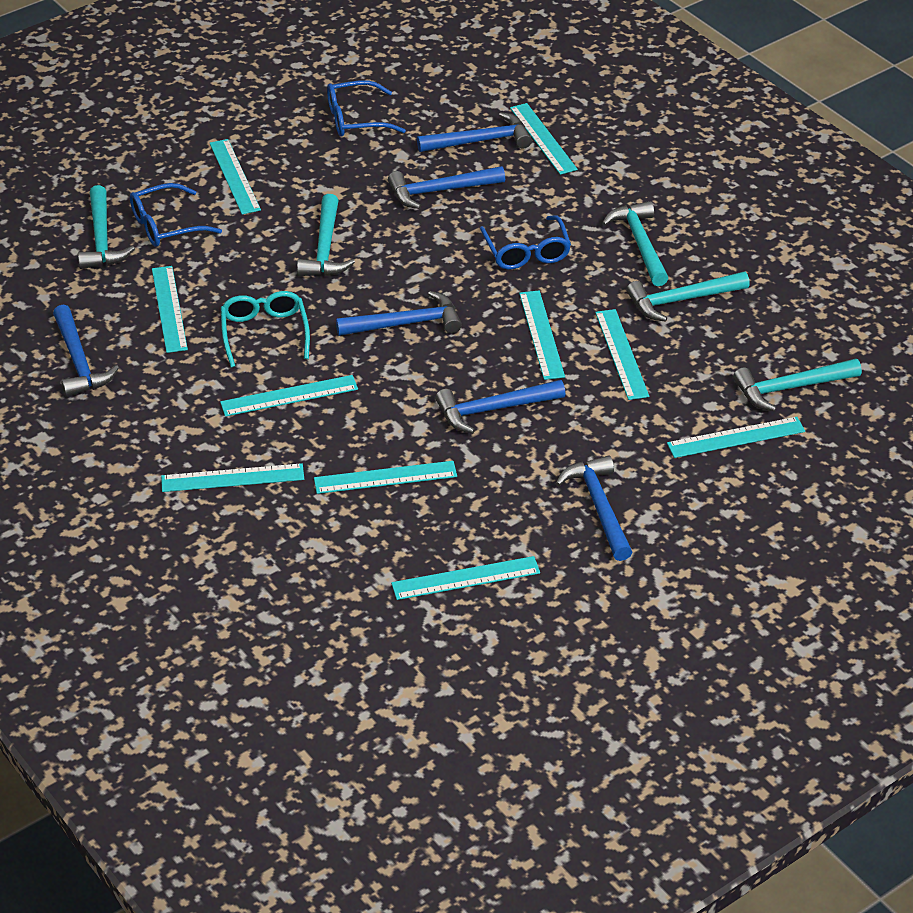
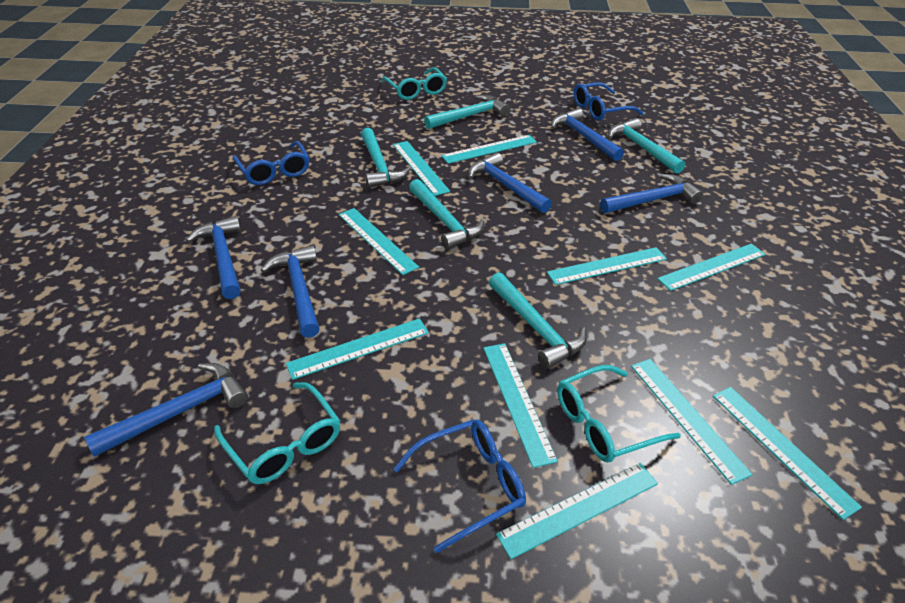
turquoise glasses: 1 -> 3

